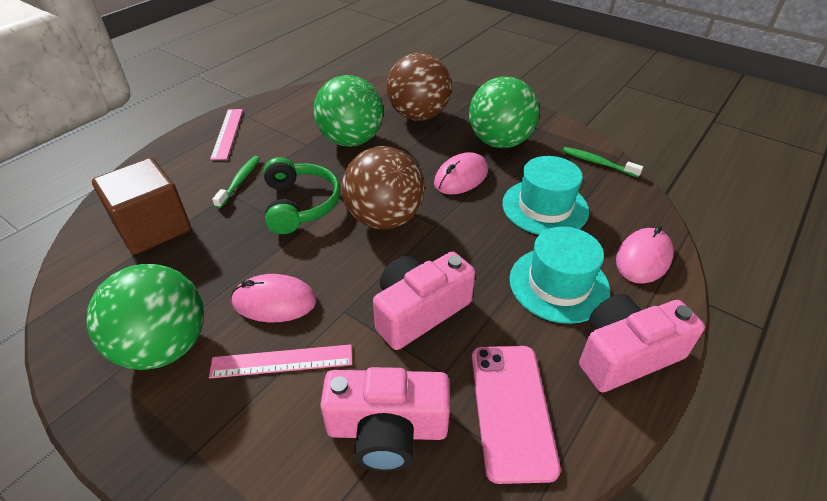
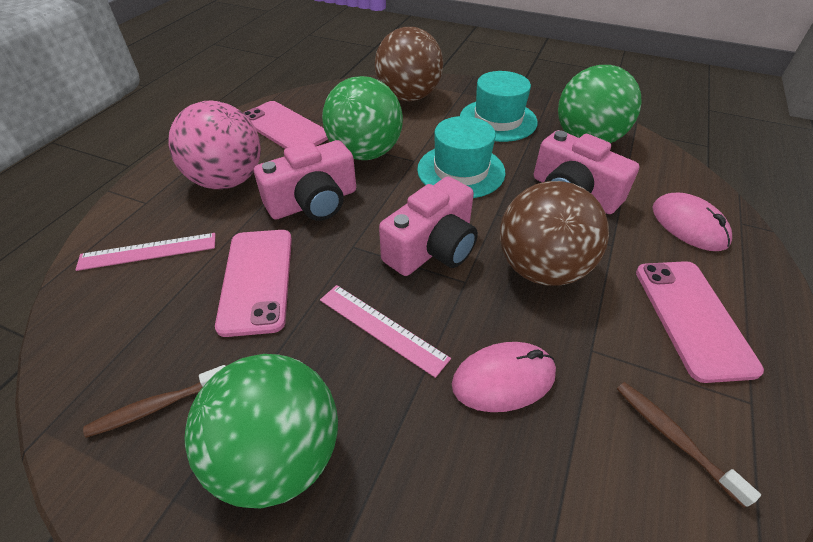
brown cube: 1 -> 0
brown toothbrush: 0 -> 2
green headphones: 1 -> 0
green toothbrush: 2 -> 0
pink ball: 0 -> 1
pink mouse: 3 -> 2
pink phone: 1 -> 3

